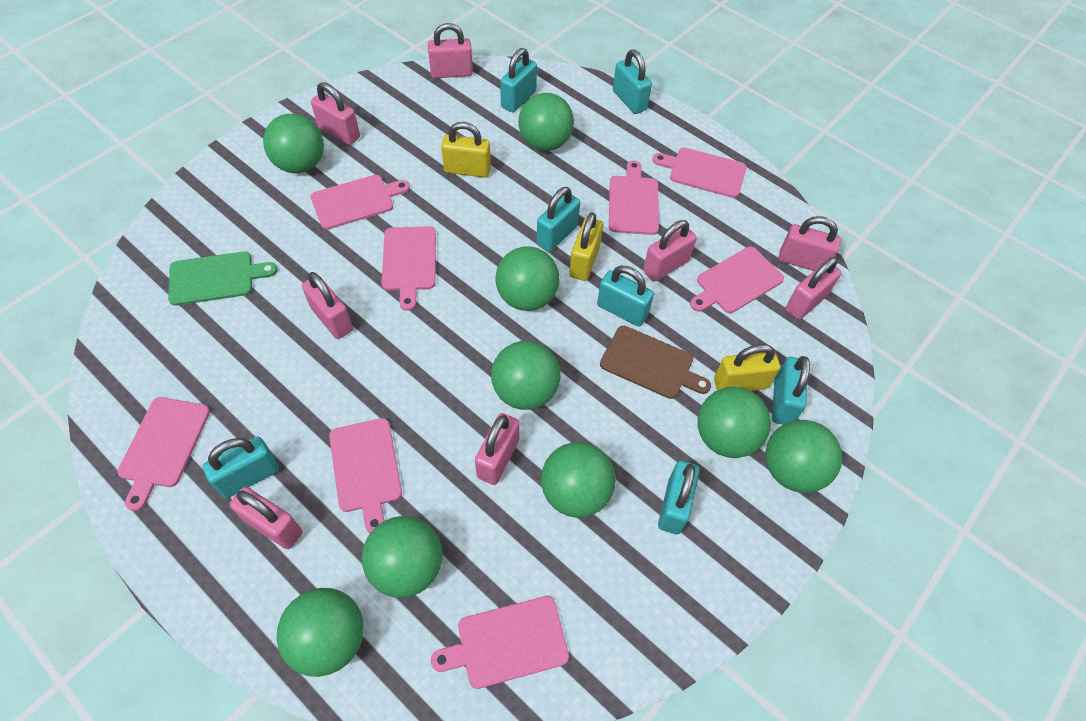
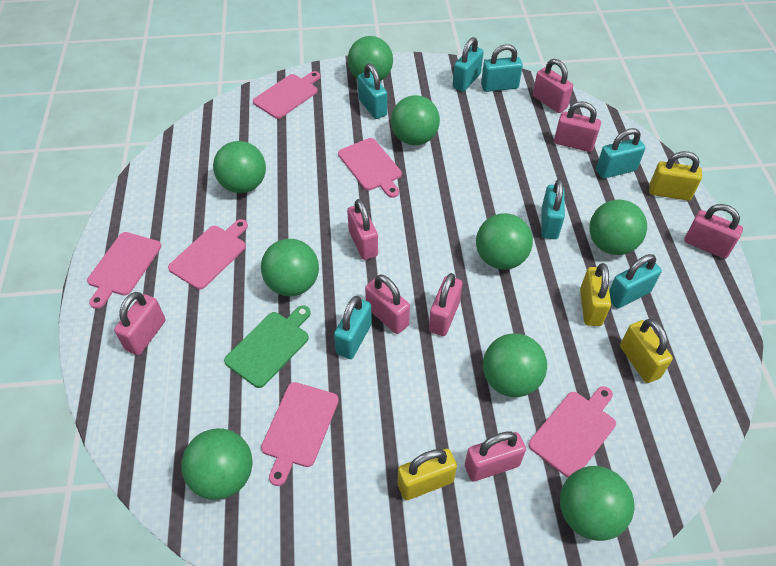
brown cutting board: 1 -> 0
pink cutting board: 8 -> 6
yellow padlock: 3 -> 4

